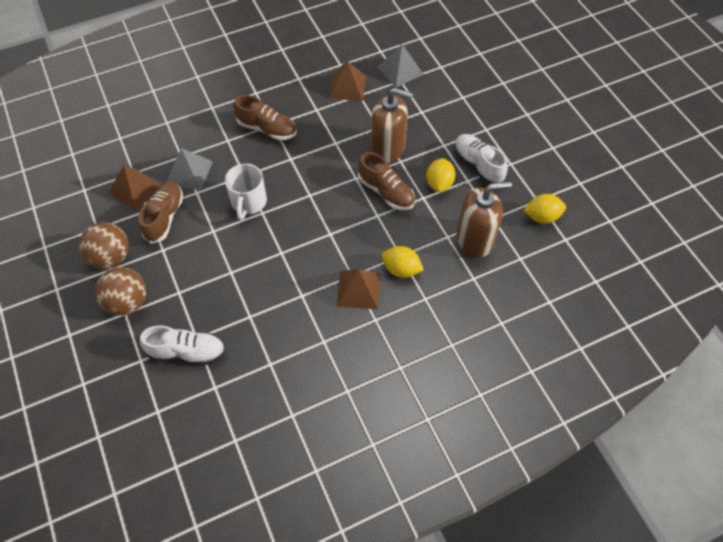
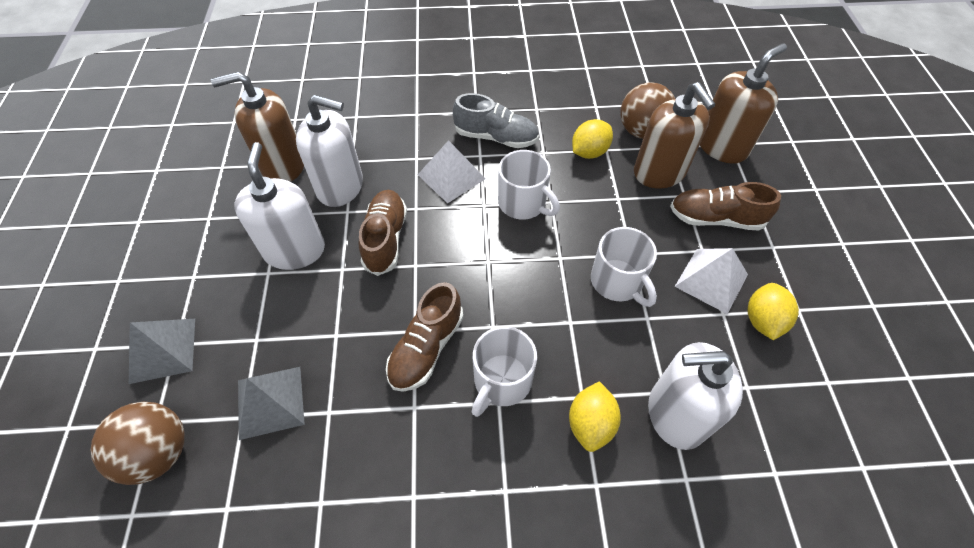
brown pyramid: 3 -> 0
brown soap dispenser: 2 -> 3
grey shoe: 0 -> 1
white mug: 1 -> 3
white pyramid: 0 -> 2
white shoe: 2 -> 0
white soap dispenser: 0 -> 3

